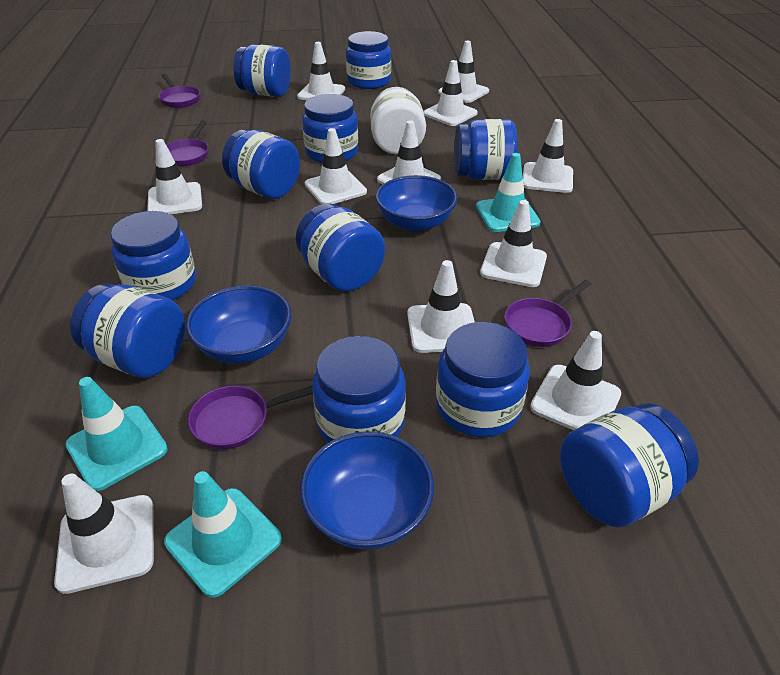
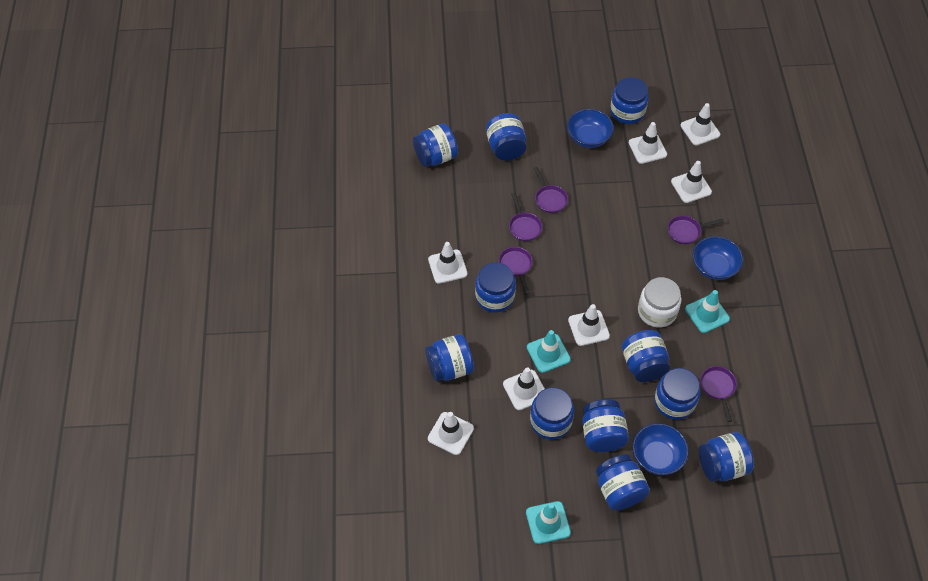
purple pan: 4 -> 5
white traffic cone: 11 -> 7

